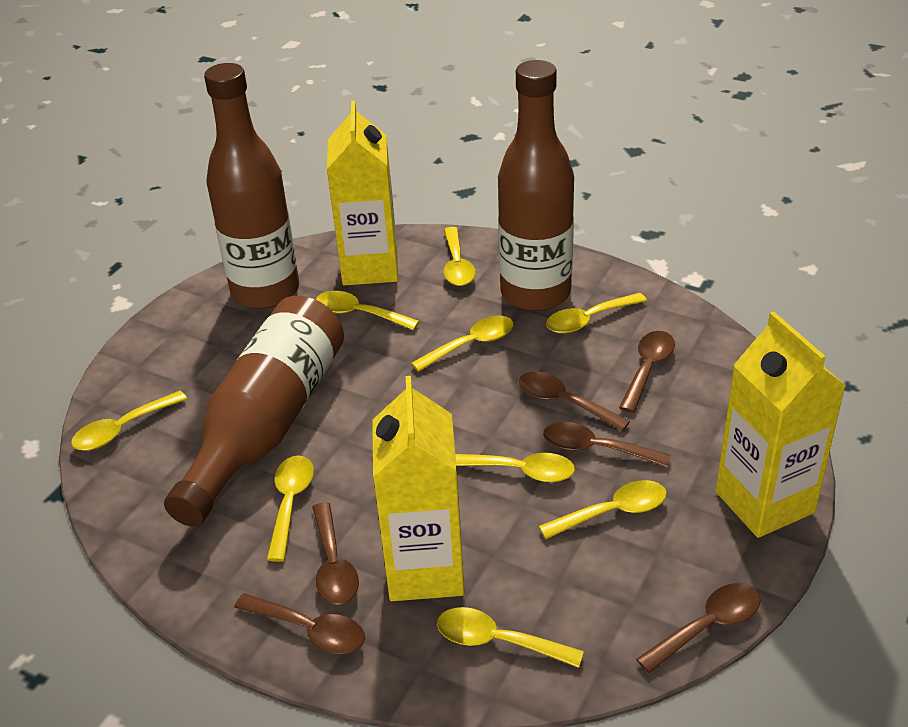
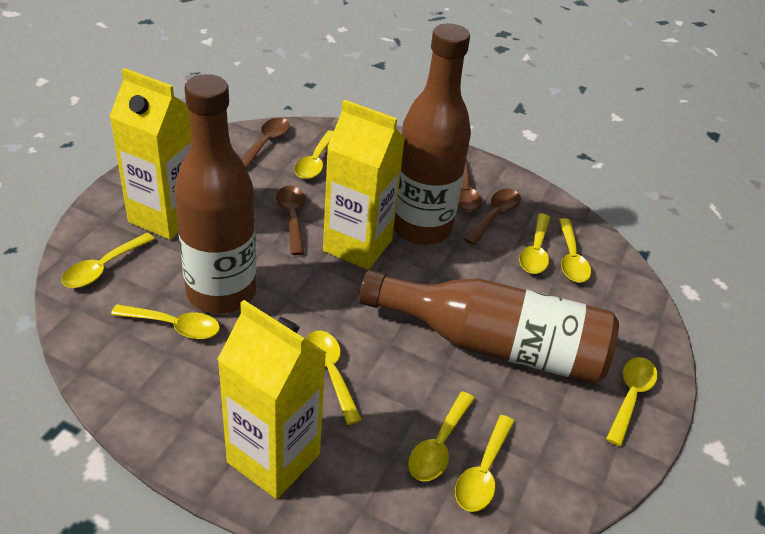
brown spoon: 6 -> 4

